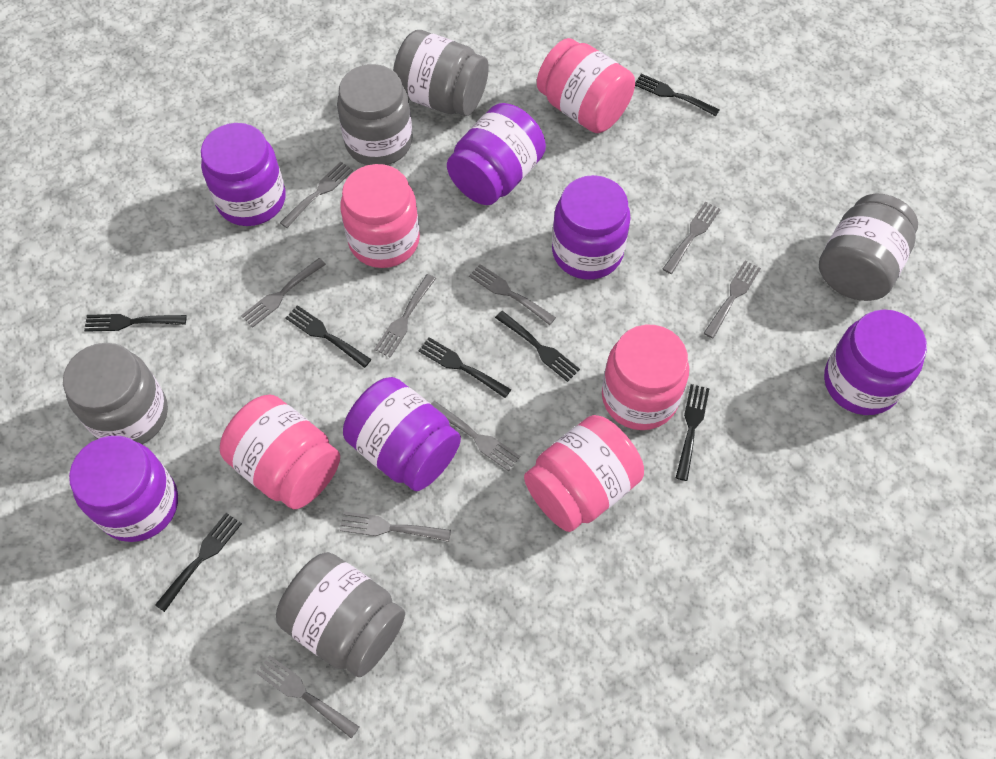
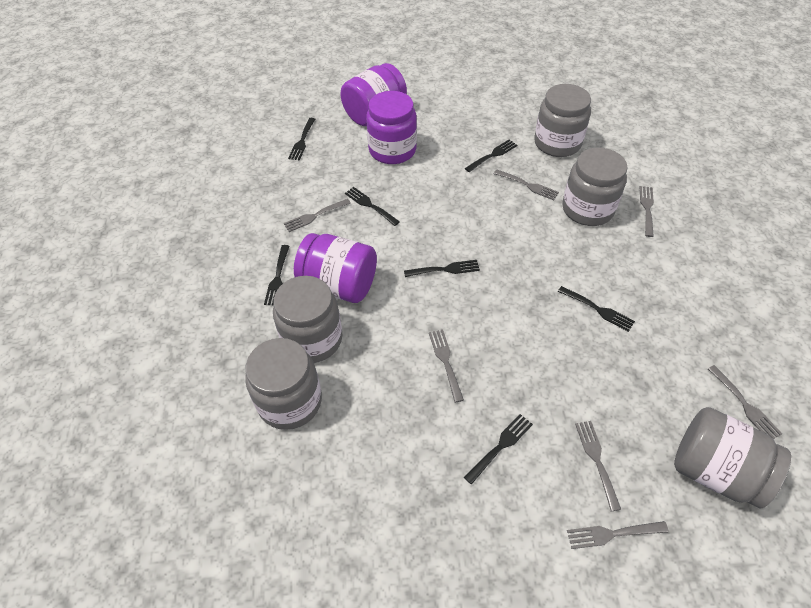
grey fork: 9 -> 7
pink jar: 5 -> 0
purple jar: 6 -> 3

